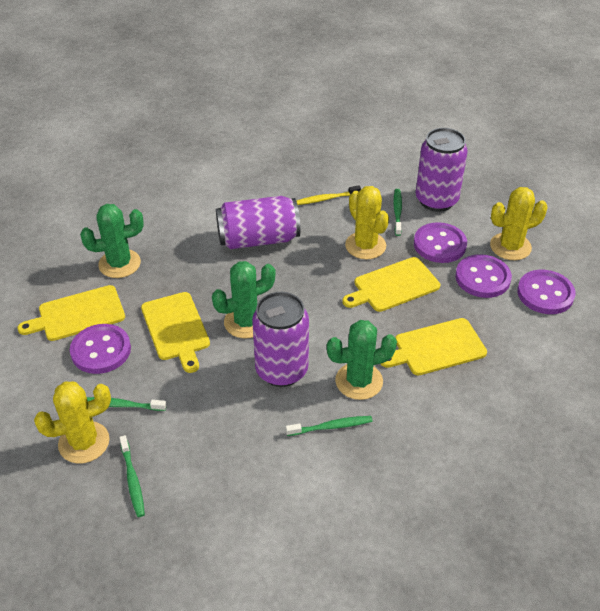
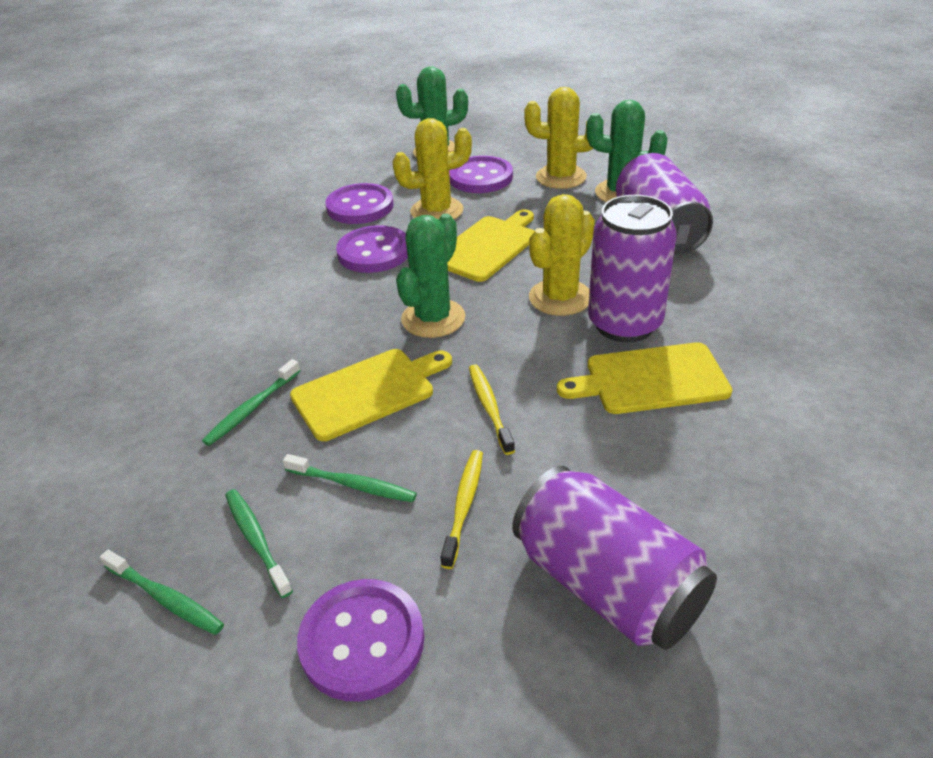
yellow cutting board: 4 -> 3
yellow toothbrush: 1 -> 2

